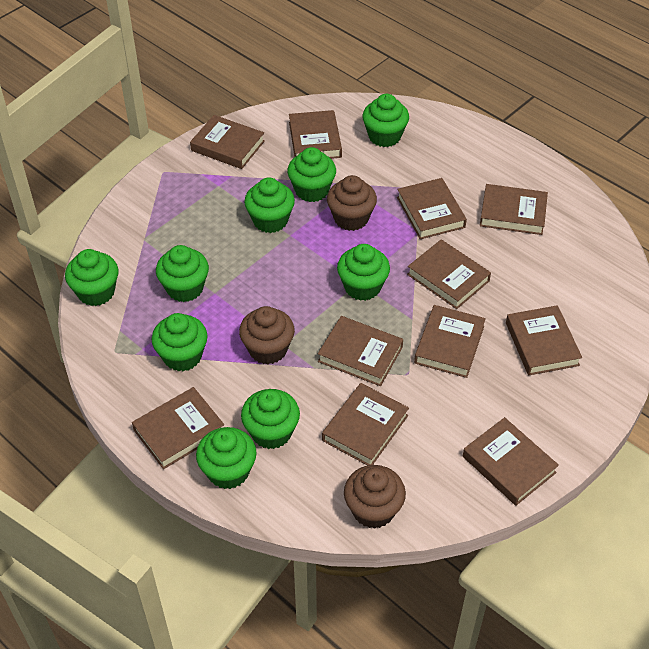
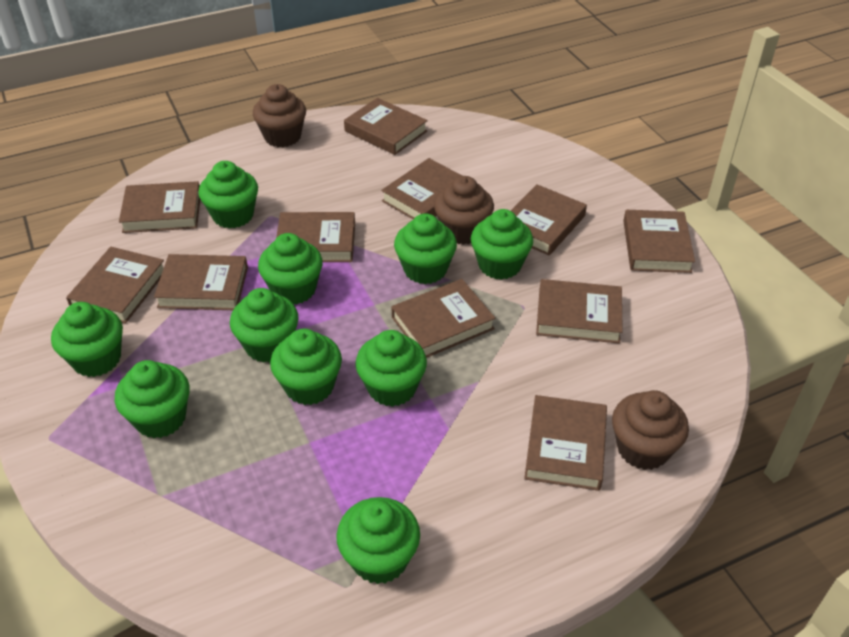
green cupcake: 9 -> 10

